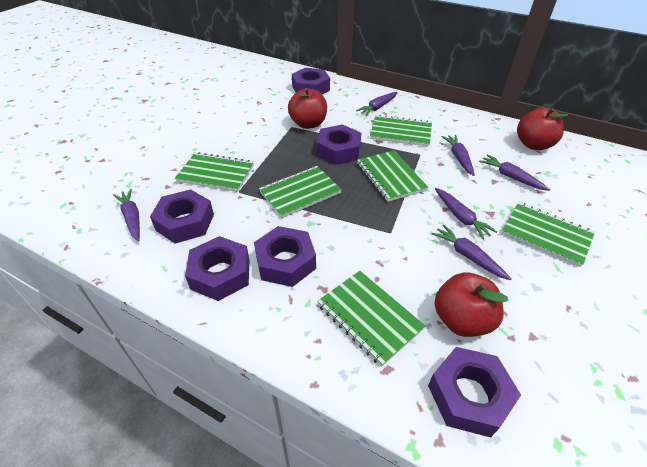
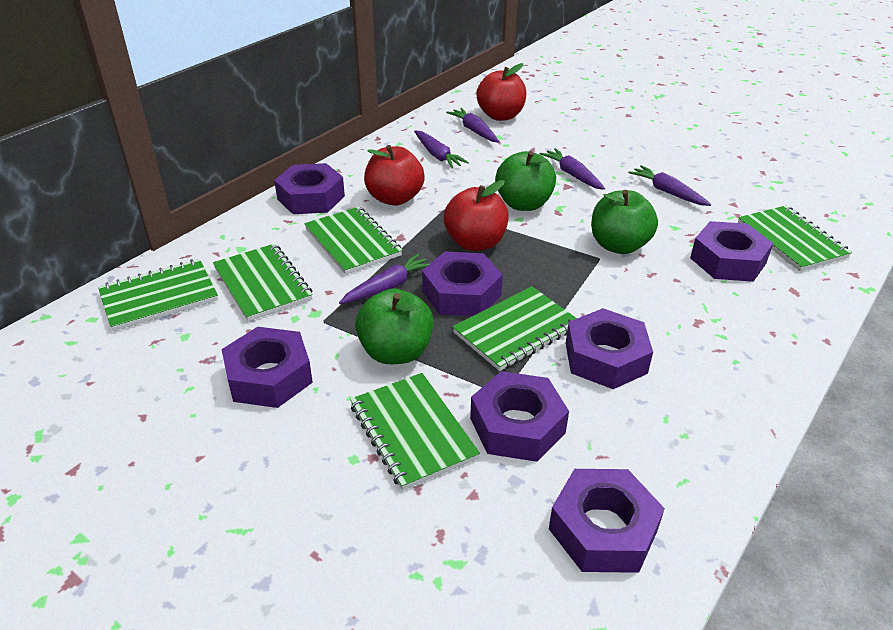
green apple: 0 -> 3
purple carrot: 6 -> 5
purple nut: 6 -> 7

